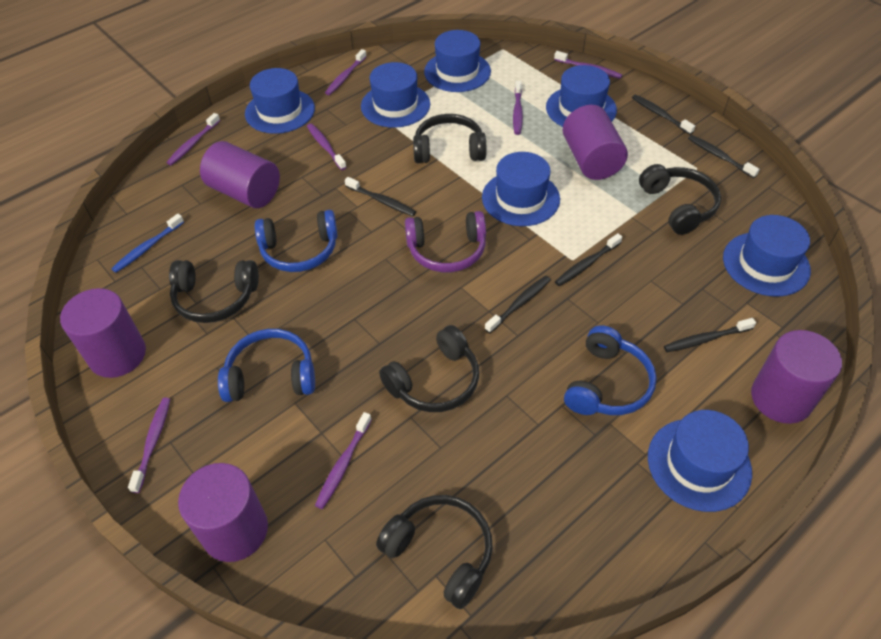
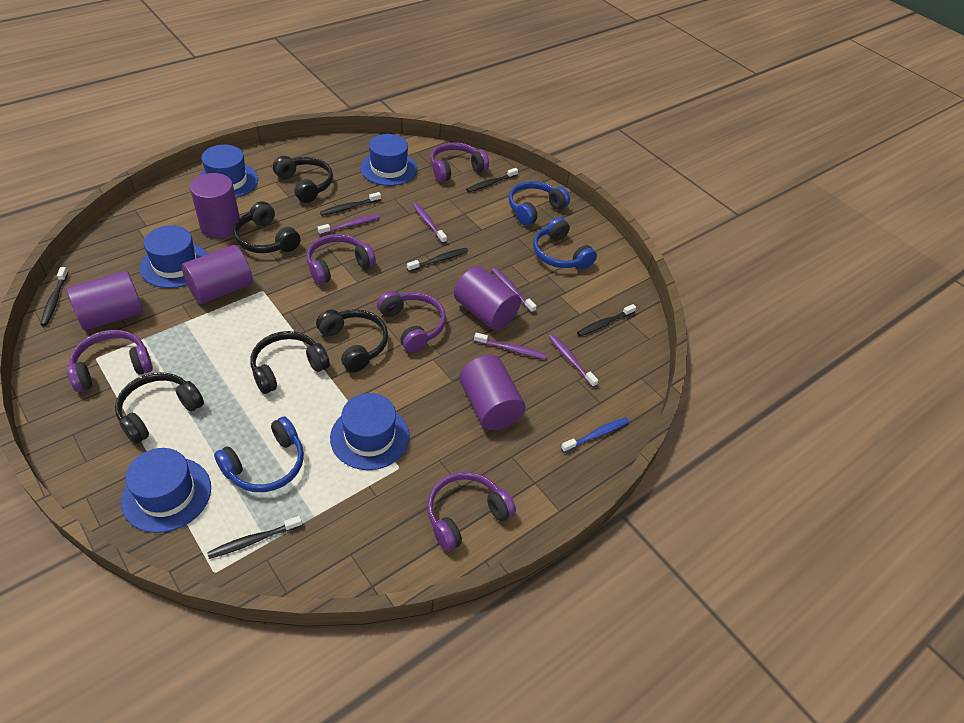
blue hat: 7 -> 5
purple headphones: 1 -> 5
purple toothbrush: 7 -> 5

